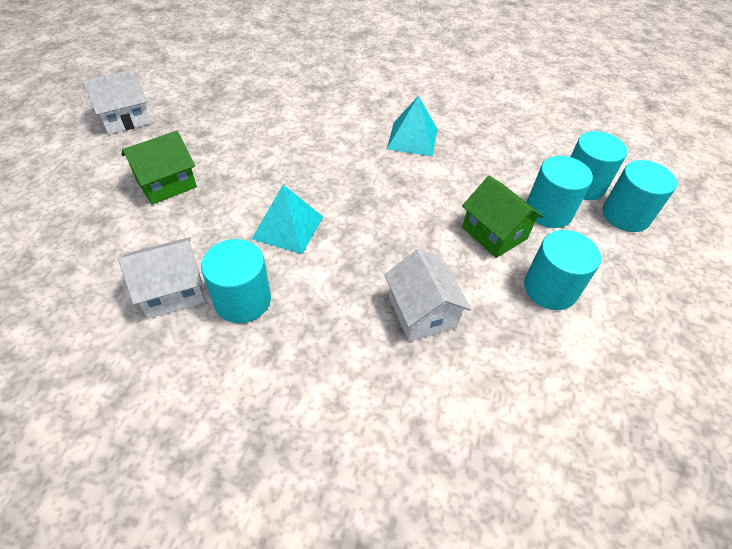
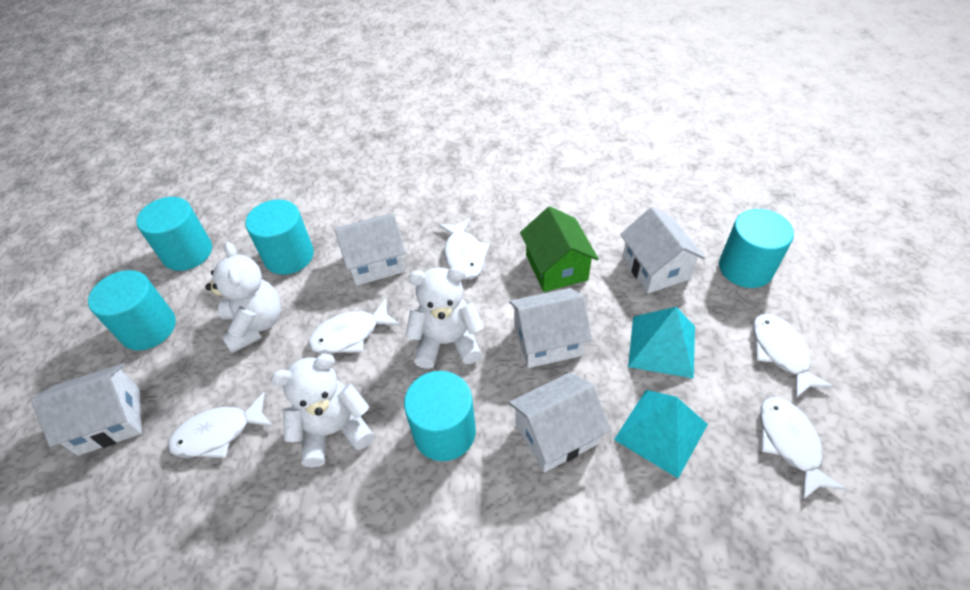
green house: 2 -> 1
white fish: 0 -> 5
white house: 3 -> 5
white teddy bear: 0 -> 3

